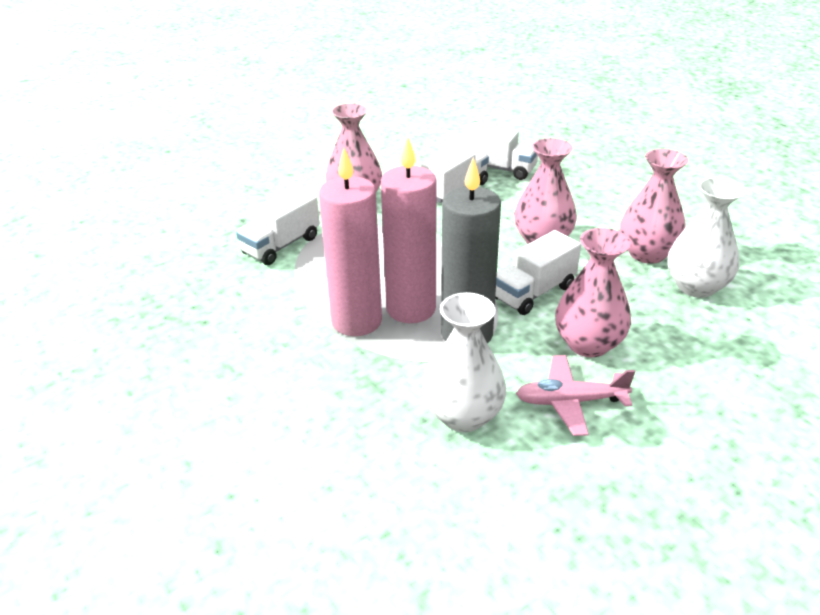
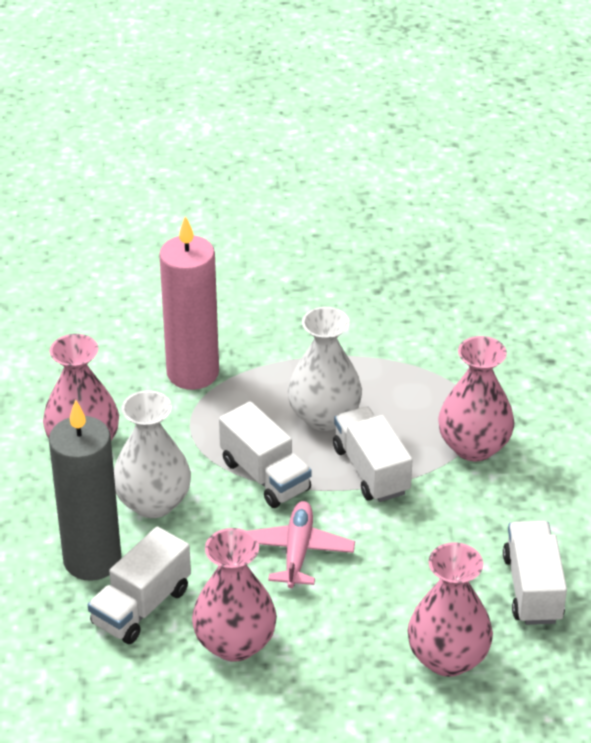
pink candle: 2 -> 1

